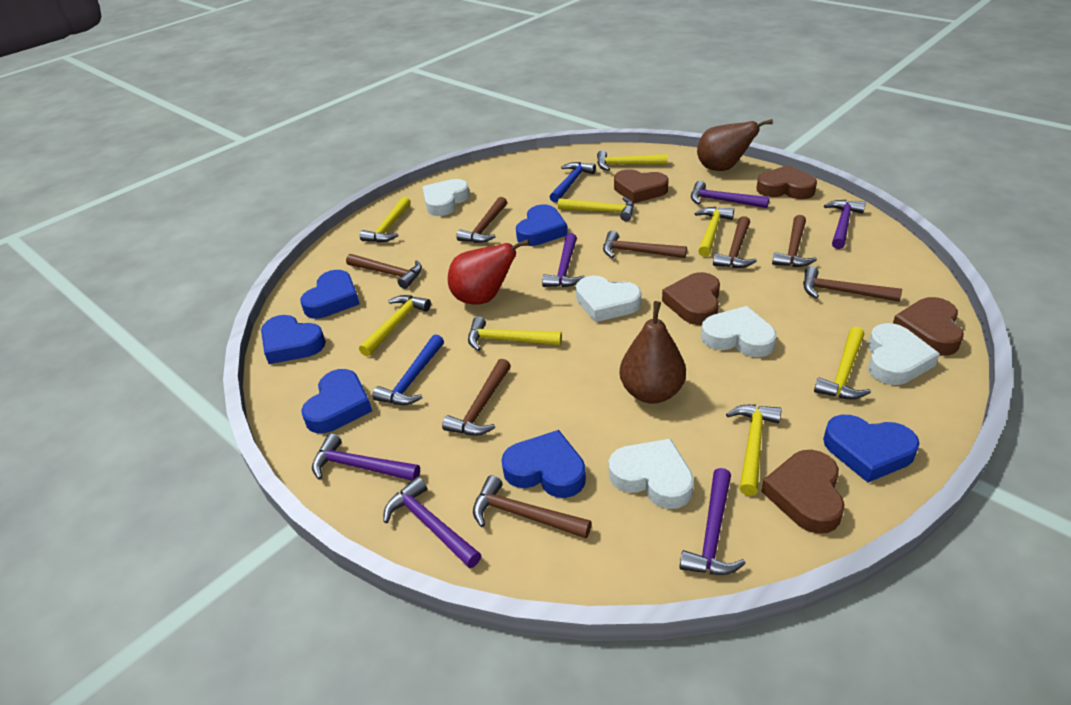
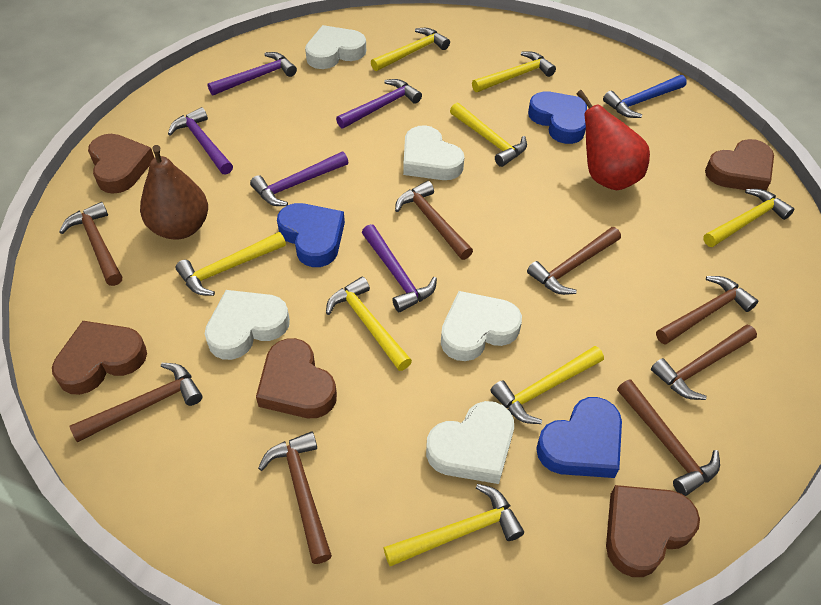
blue hammer: 2 -> 1
blue heart: 6 -> 3
brown pear: 2 -> 1
purple hammer: 6 -> 5

